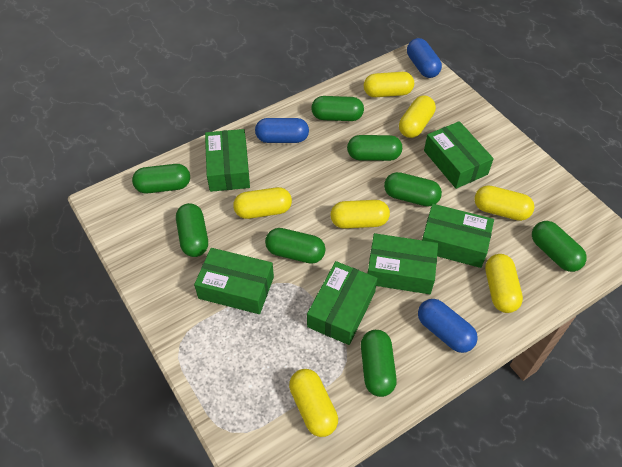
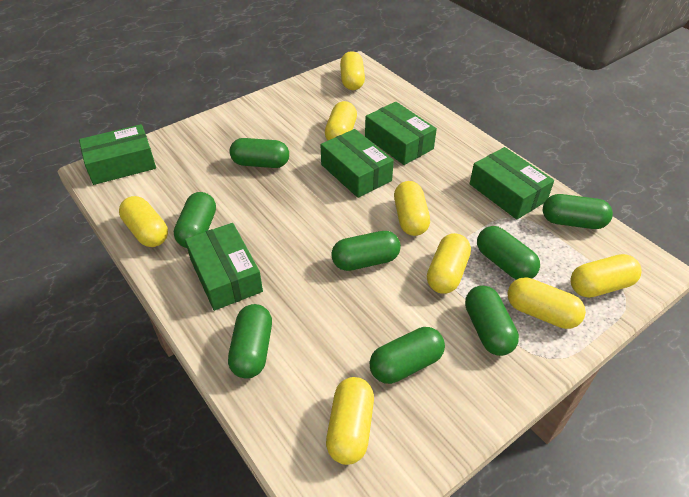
blue capsule: 3 -> 0
green box: 6 -> 5
yellow capsule: 7 -> 8

